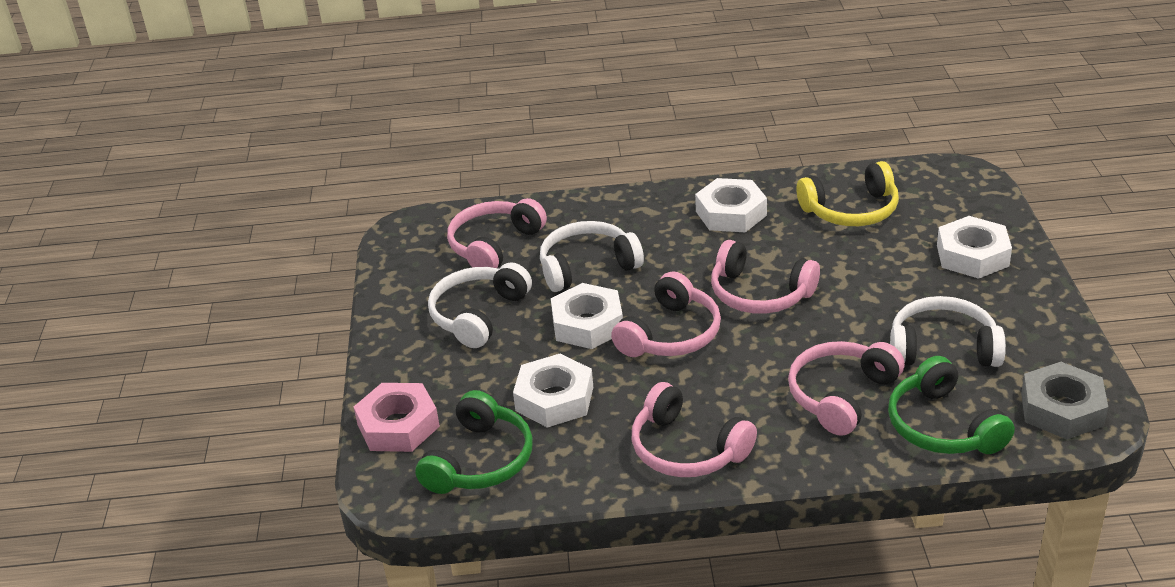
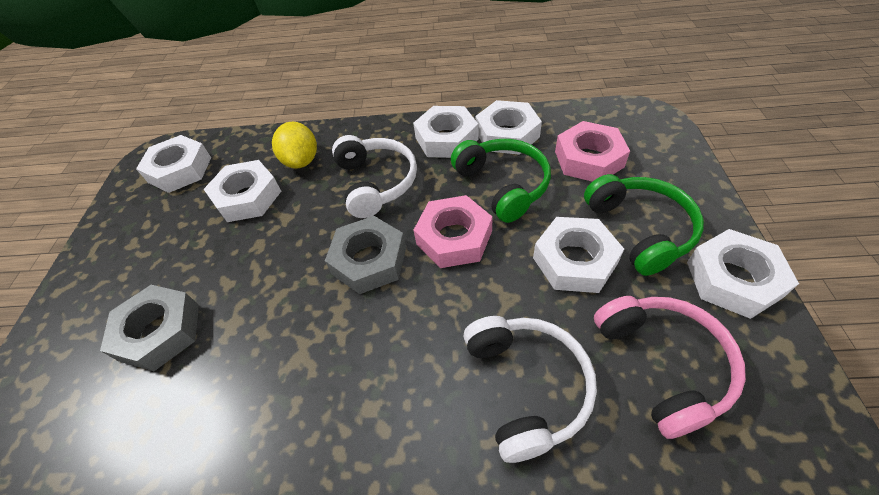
grey nut: 1 -> 2
pink headphones: 5 -> 1
pink nut: 1 -> 2
white headphones: 3 -> 2
white nut: 4 -> 6
yellow headphones: 1 -> 0
yellow lemon: 0 -> 1

